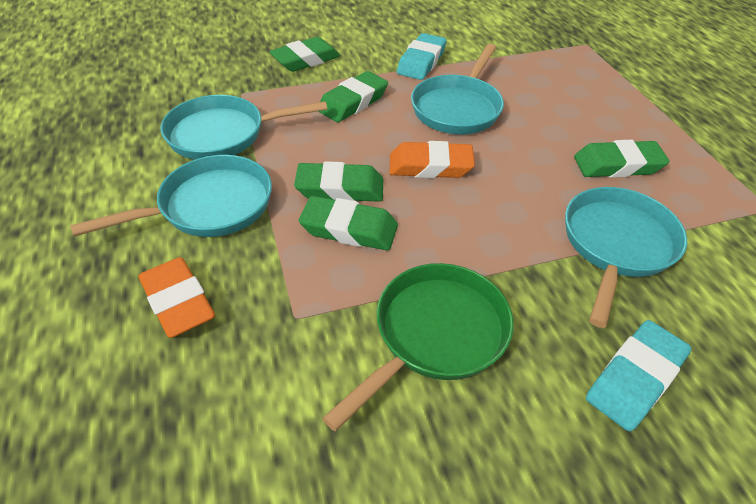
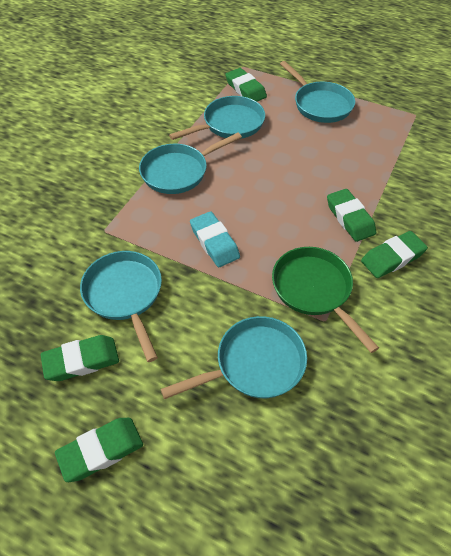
orange eraser: 2 -> 0
turquoise eraser: 2 -> 1
turquoise pan: 4 -> 5

